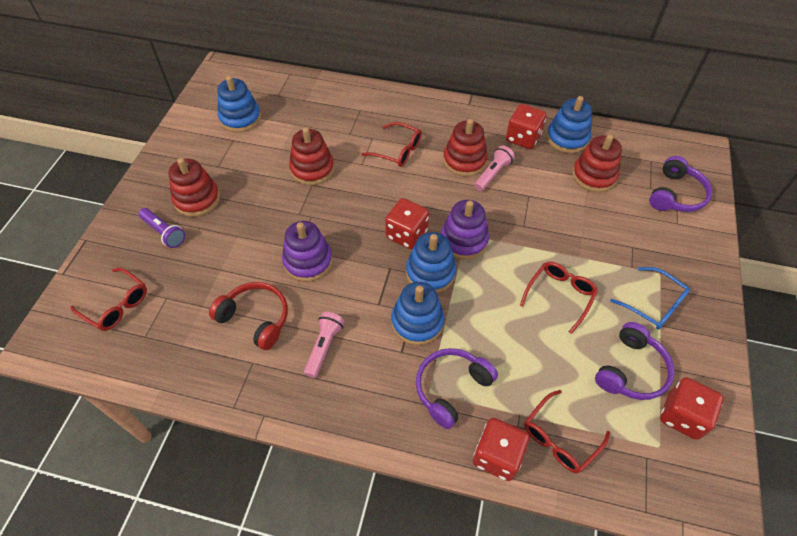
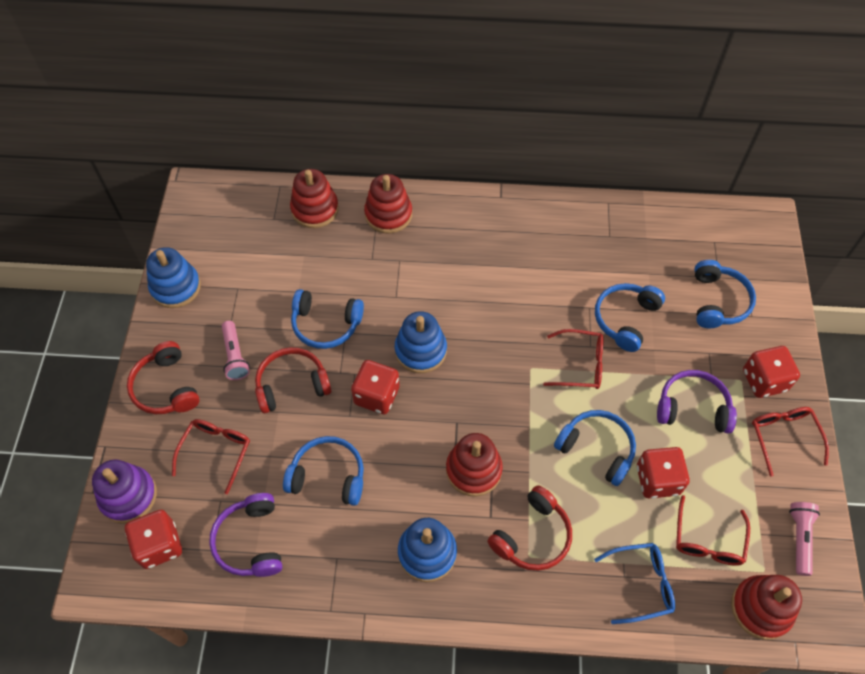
blue headphones: 0 -> 5
blue stacking toy: 4 -> 3
purple flashlight: 1 -> 0
purple headphones: 3 -> 2
purple stacking toy: 2 -> 1
red headphones: 1 -> 3

